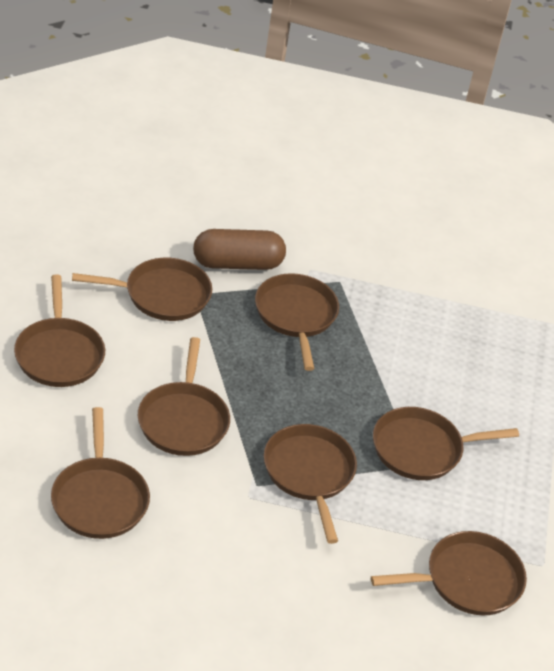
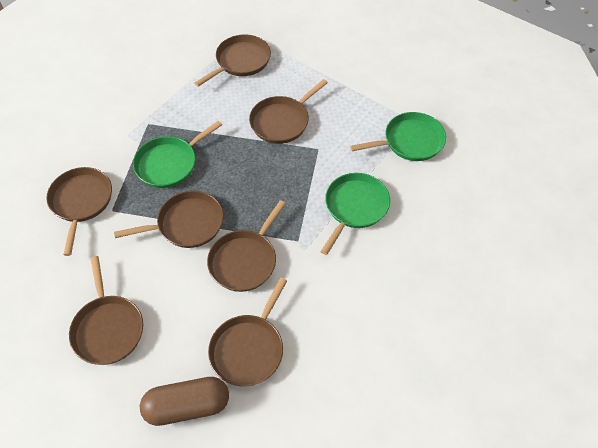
brown pan: 8 -> 7
green pan: 0 -> 3

